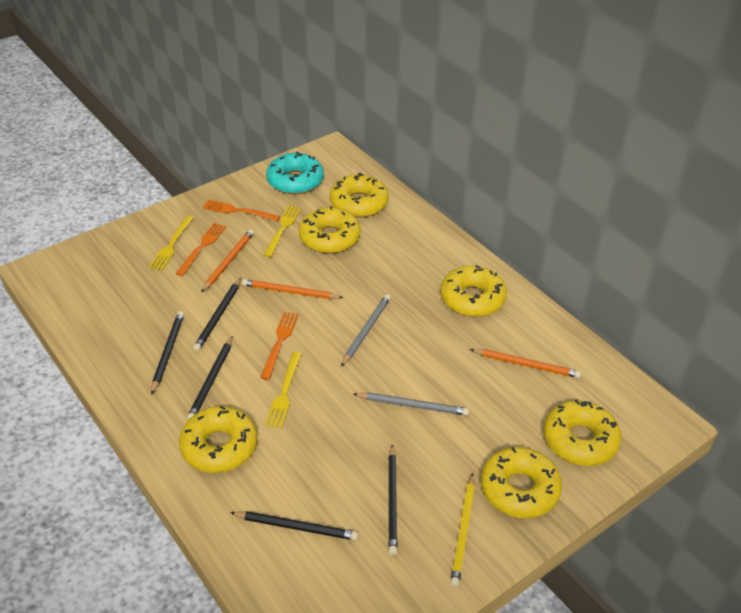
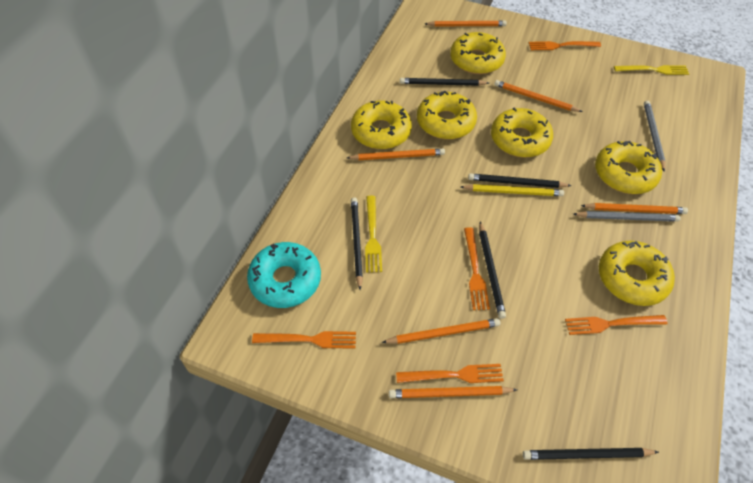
orange fork: 3 -> 5
orange pencil: 3 -> 6
yellow fork: 3 -> 2

